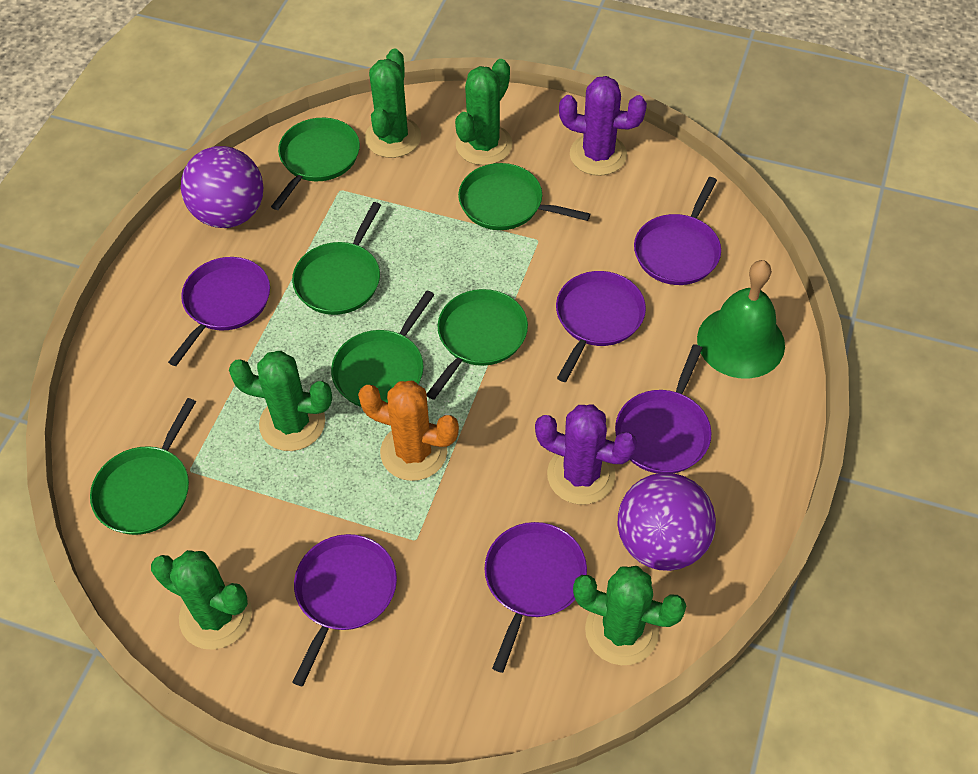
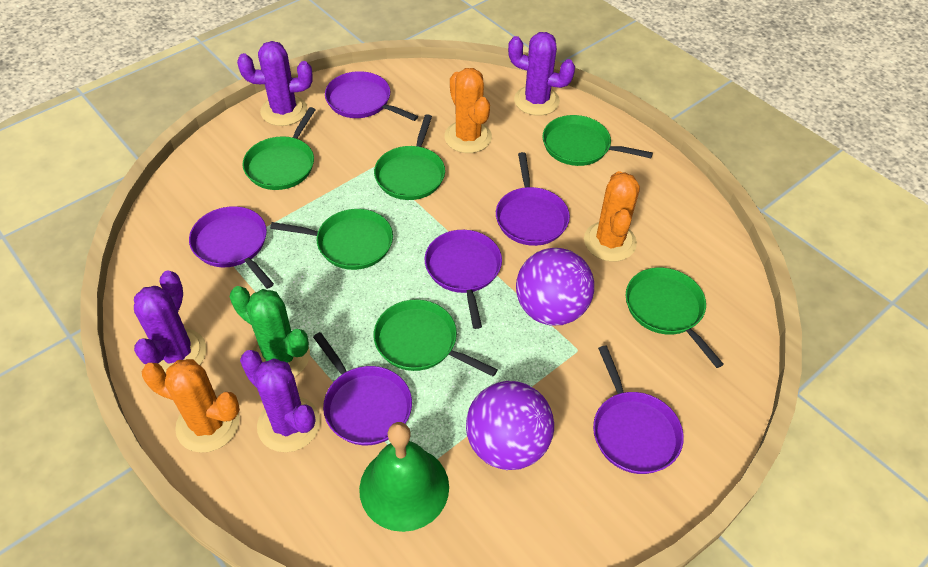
green cactus: 5 -> 1
orange cactus: 1 -> 3
purple cactus: 2 -> 4

